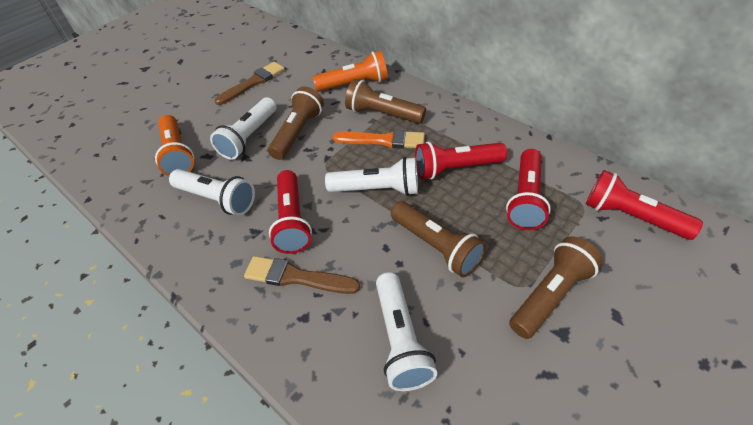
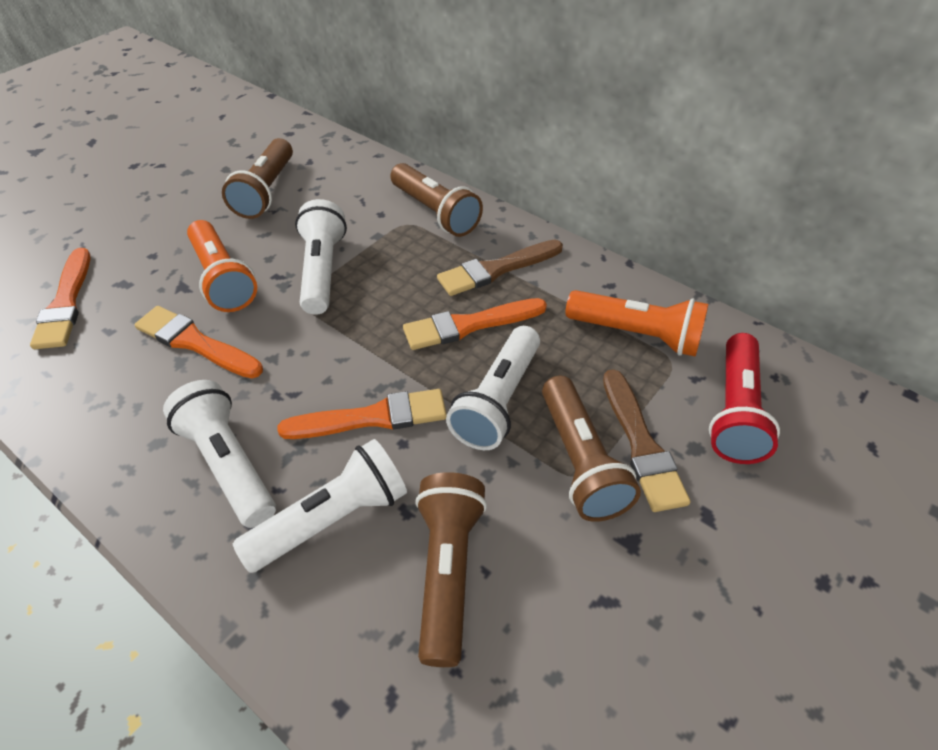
orange brush: 1 -> 4
red flashlight: 4 -> 1

